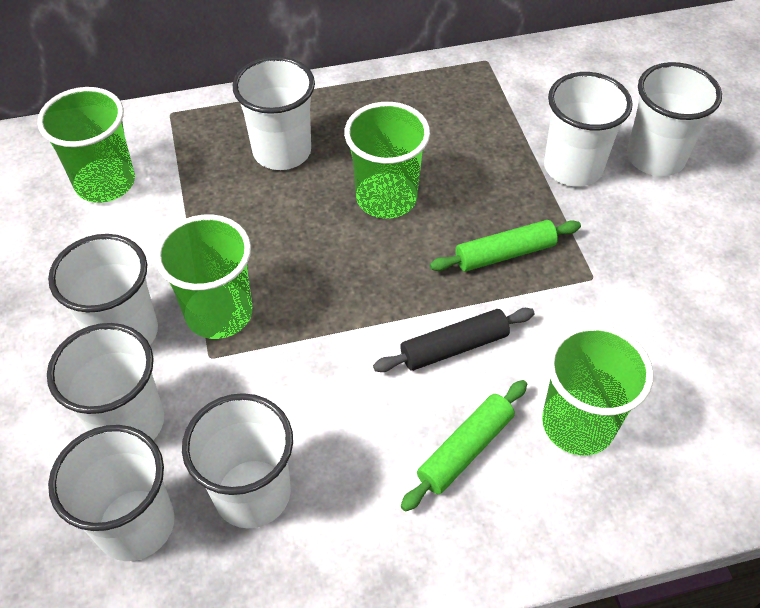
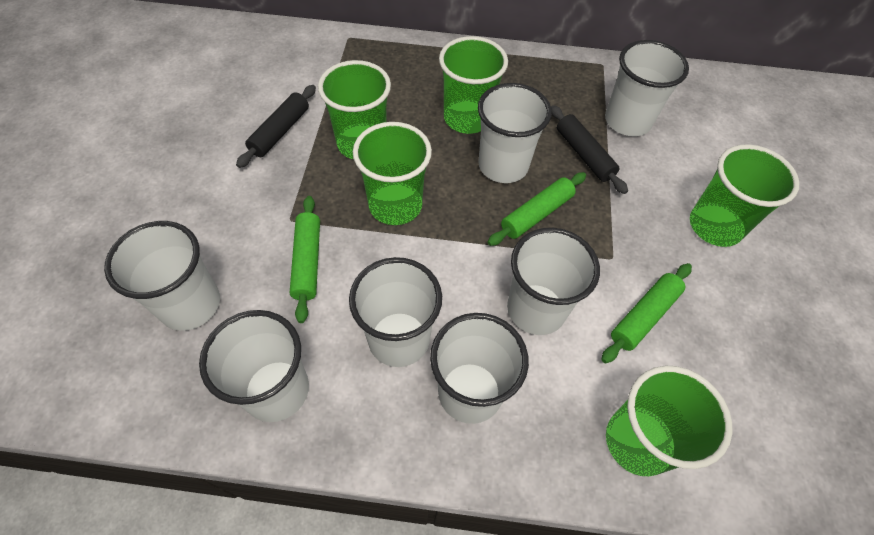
black rolling pin: 1 -> 2
green cup: 4 -> 5
green rolling pin: 2 -> 3

